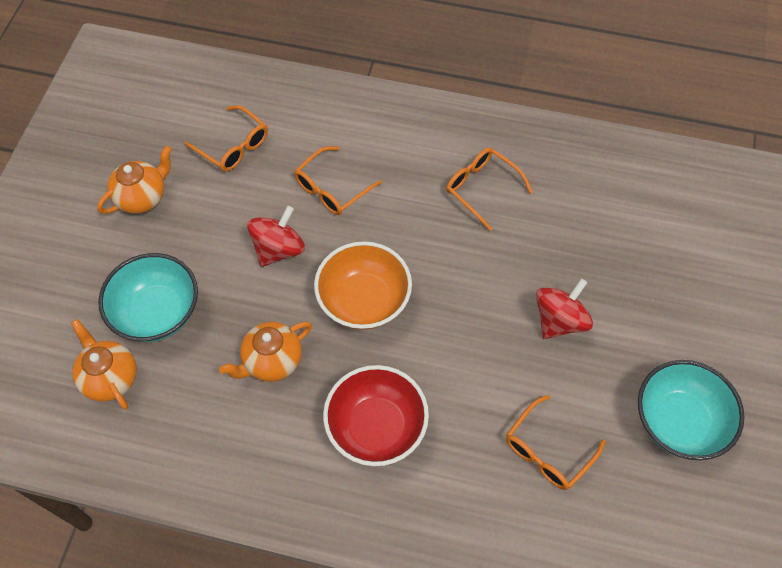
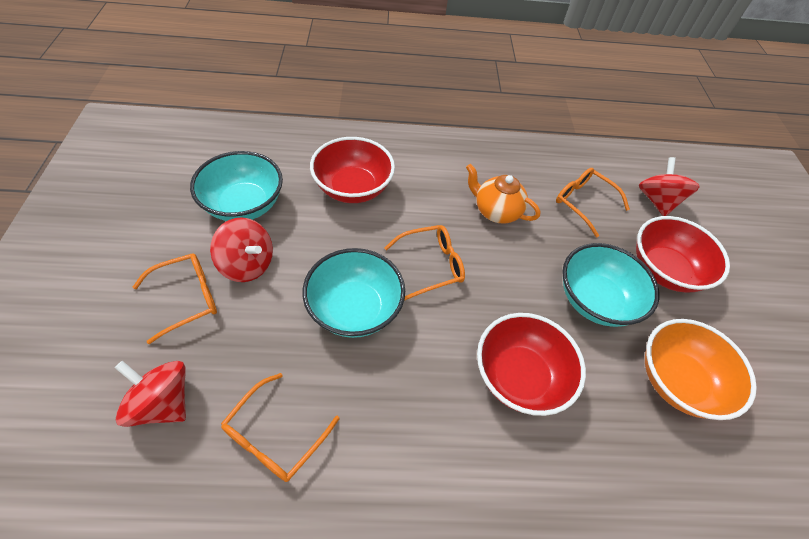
orange teapot: 3 -> 1
red bowl: 1 -> 3
red spinning top: 2 -> 3
turquoise bowl: 2 -> 3

